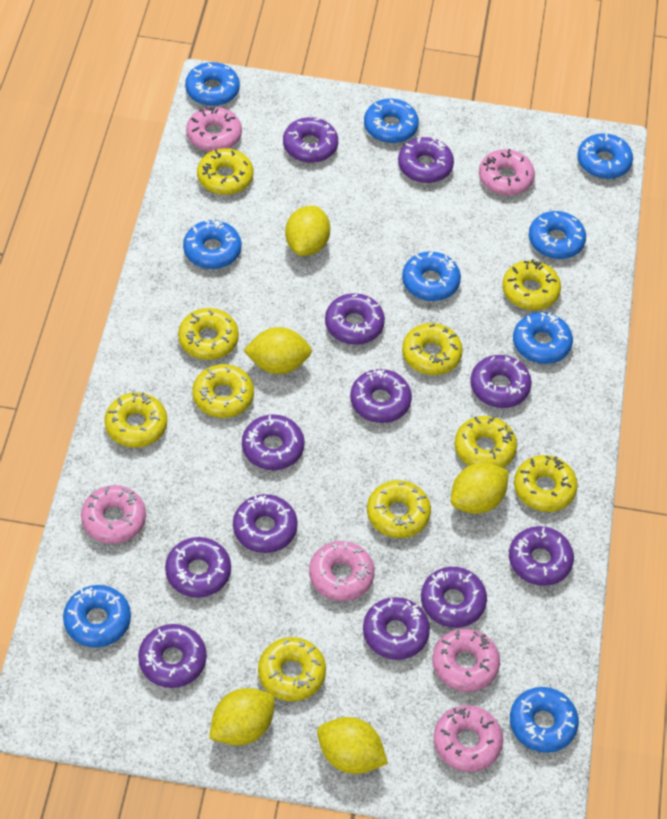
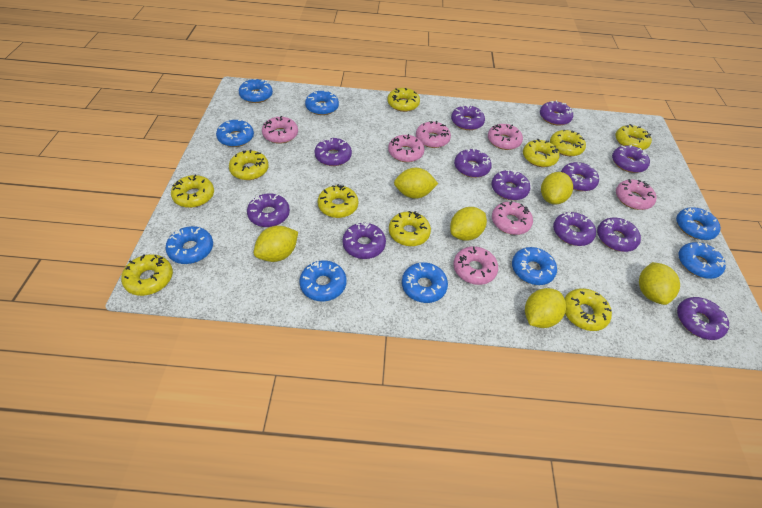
pink donut: 6 -> 7
yellow lemon: 5 -> 6

